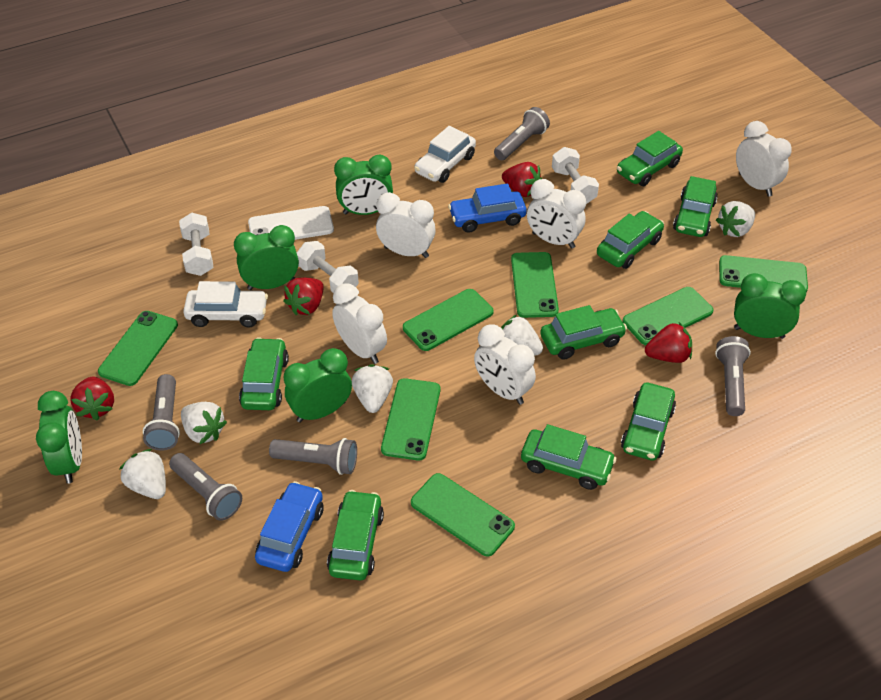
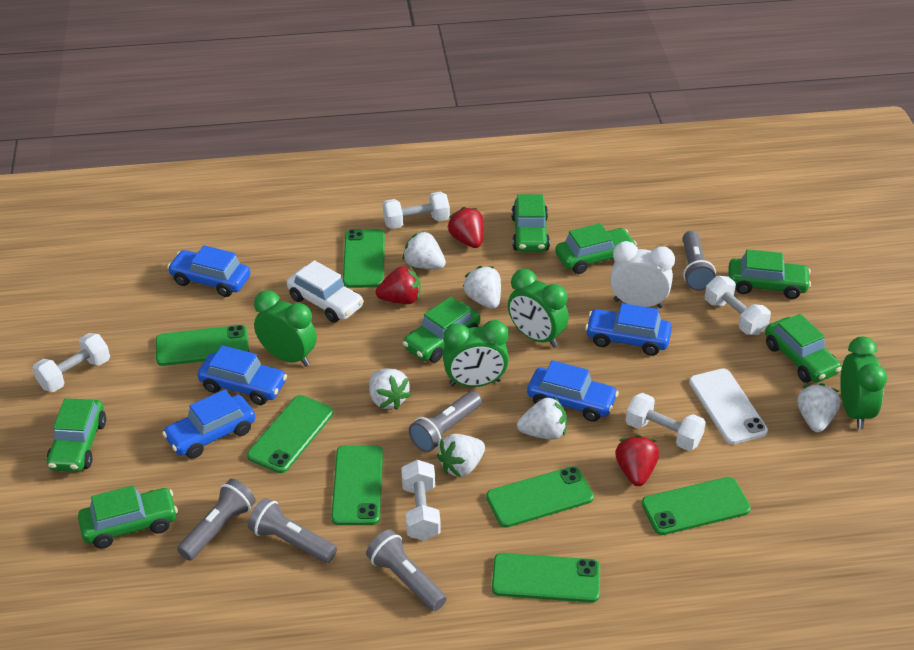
blue car: 2 -> 5
green car: 8 -> 7
green clock: 5 -> 4
red strawberry: 4 -> 3
white car: 2 -> 1
white clock: 5 -> 1
white dumbbell: 3 -> 5
white strawberry: 5 -> 6

